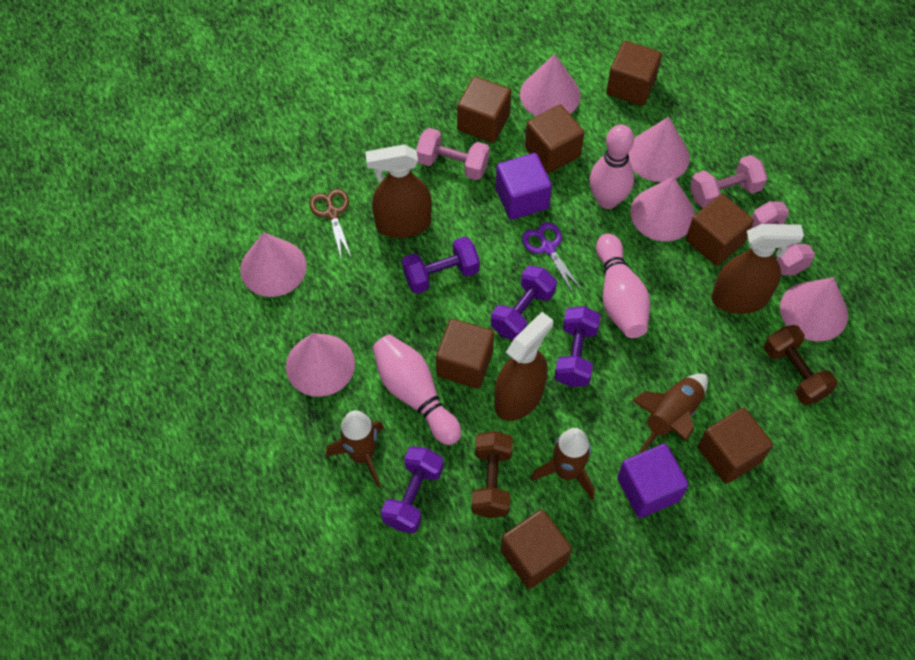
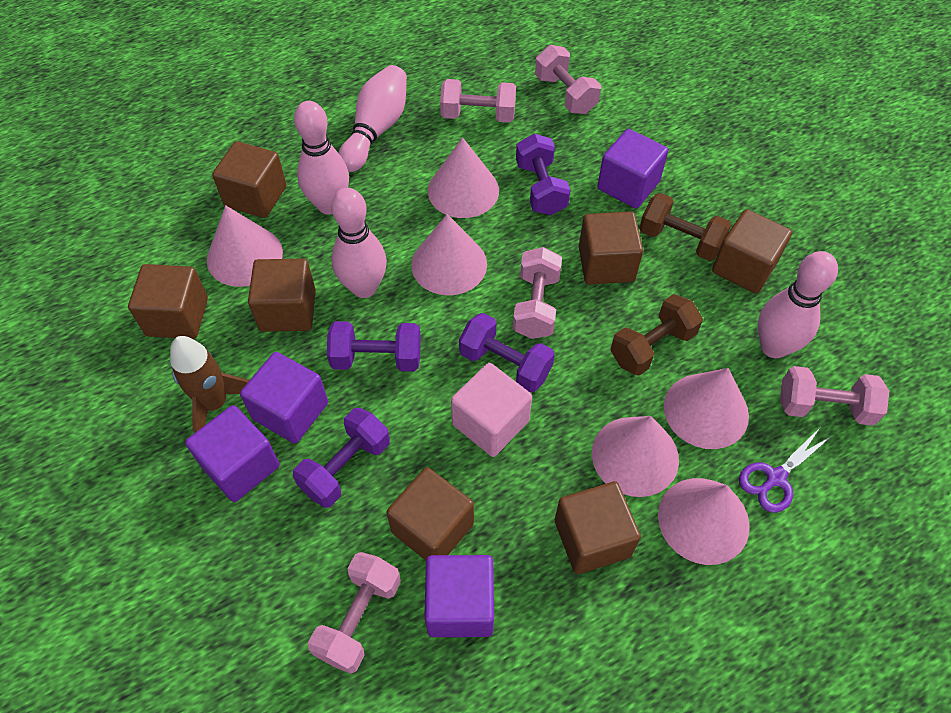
brown rocket: 3 -> 1
brown scissors: 1 -> 0
brown spray bottle: 3 -> 0
pink bowling pin: 3 -> 4
pink cube: 0 -> 1
pink dumbbell: 3 -> 5
purple cube: 2 -> 4

